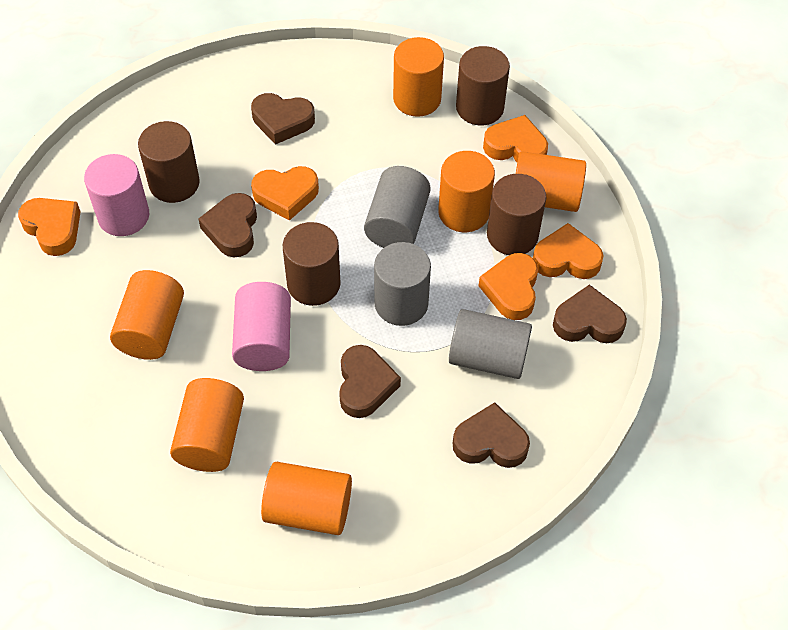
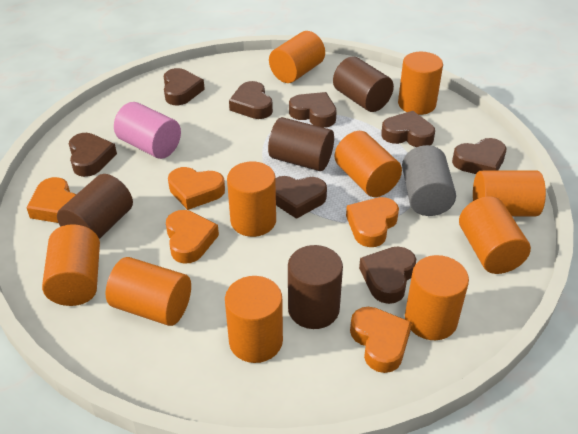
brown heart: 5 -> 8
grey cylinder: 3 -> 1
orange cylinder: 6 -> 10
pink cylinder: 2 -> 1

